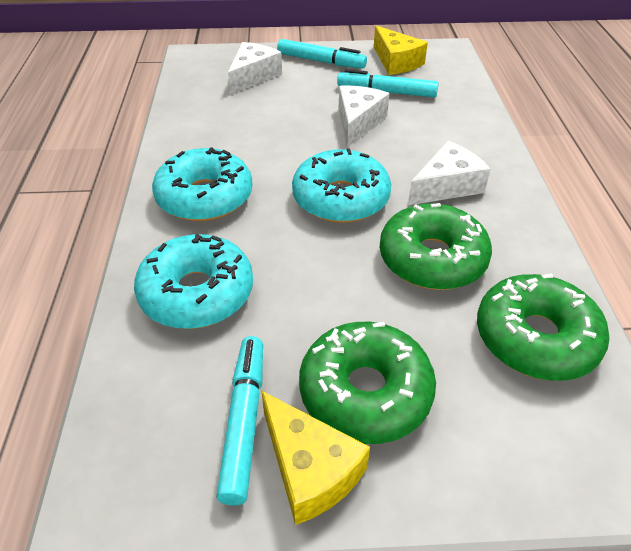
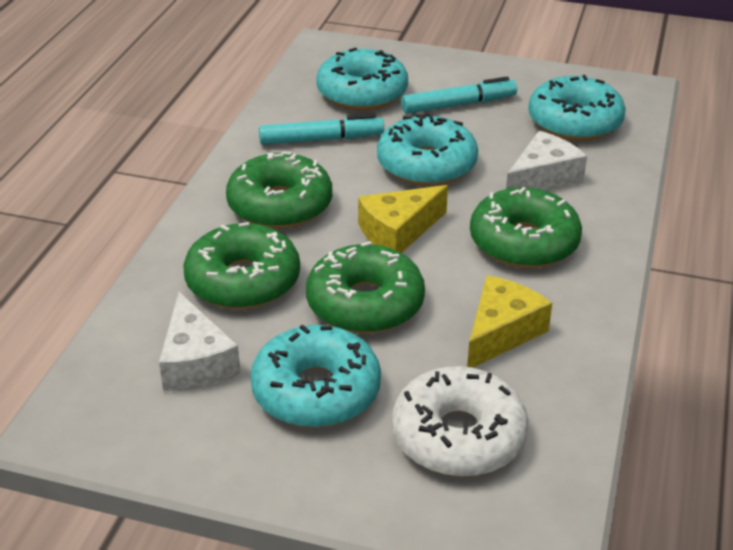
green donut: 3 -> 4
turquoise donut: 3 -> 4
turquoise marker: 3 -> 2
white cheese: 3 -> 2
white donut: 0 -> 1

